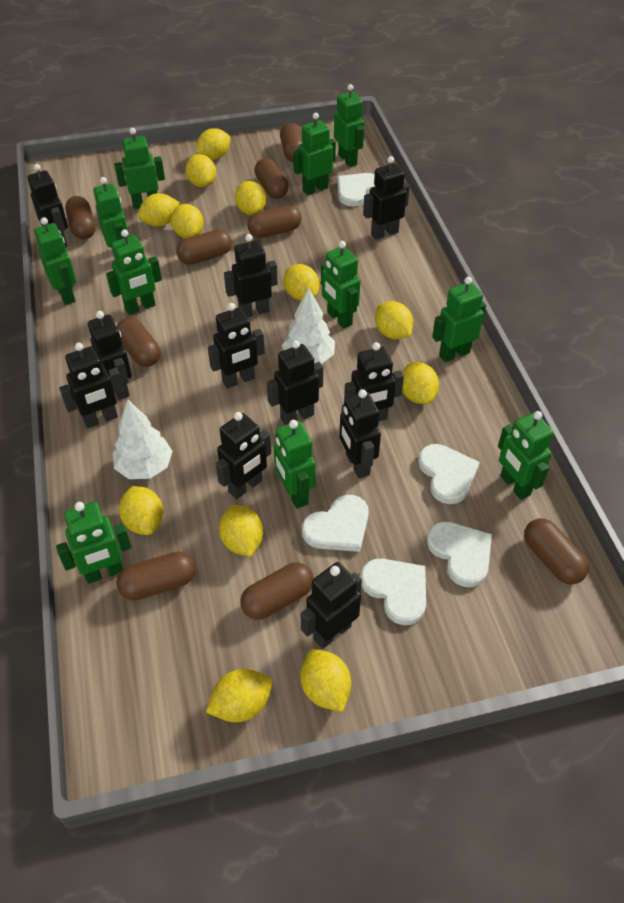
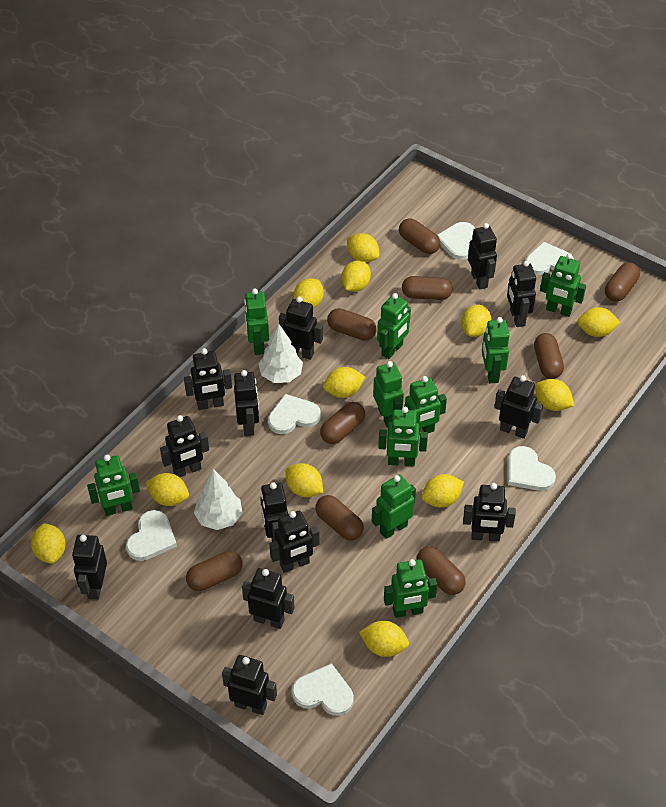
black robot: 11 -> 13
green robot: 11 -> 10
white heart: 5 -> 6

